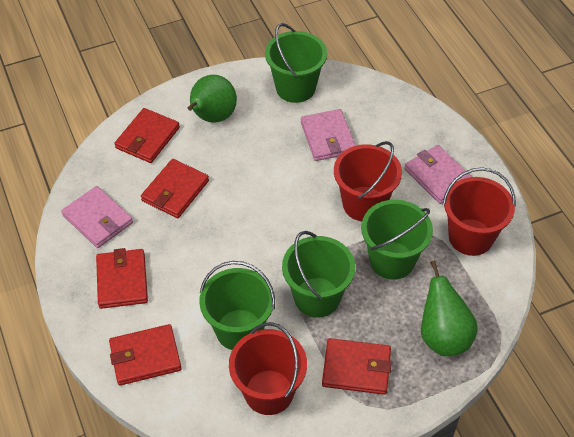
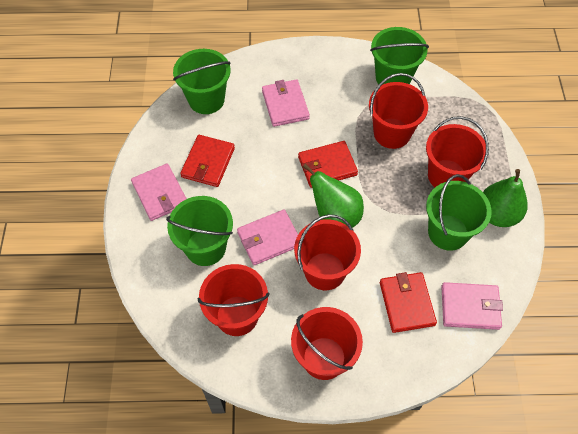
pink wallet: 3 -> 4
red bucket: 3 -> 5
red wallet: 5 -> 3

